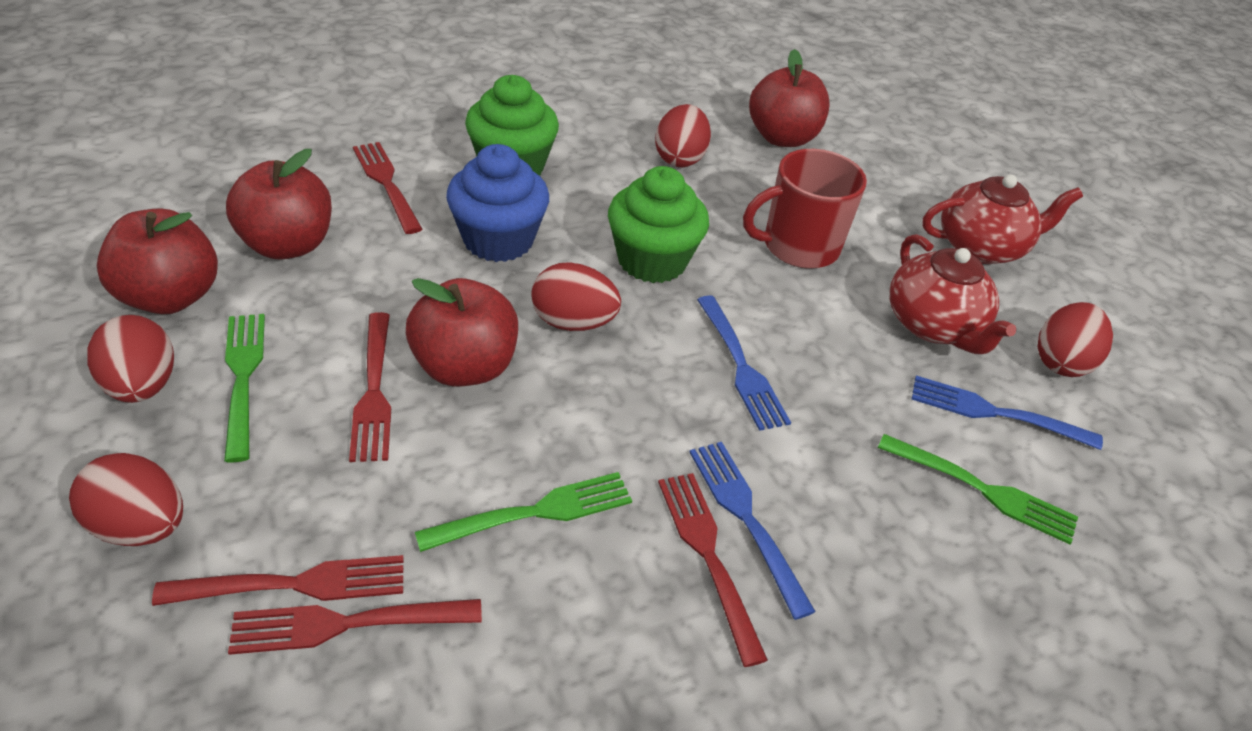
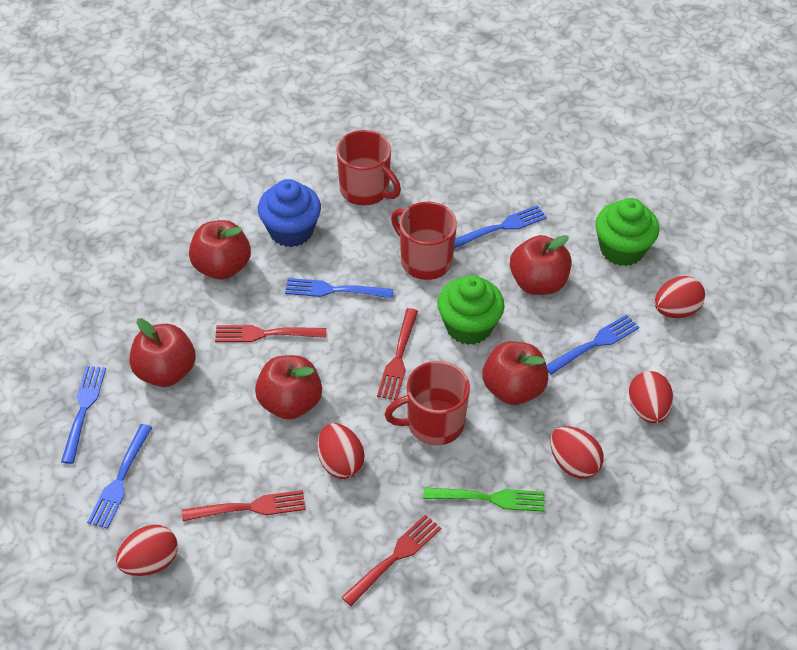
blue fork: 3 -> 5
green fork: 3 -> 1
red apple: 4 -> 5
red fork: 5 -> 4
red mug: 1 -> 3
red teapot: 2 -> 0

